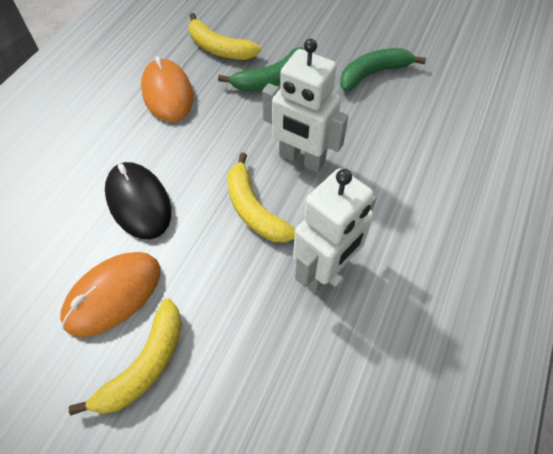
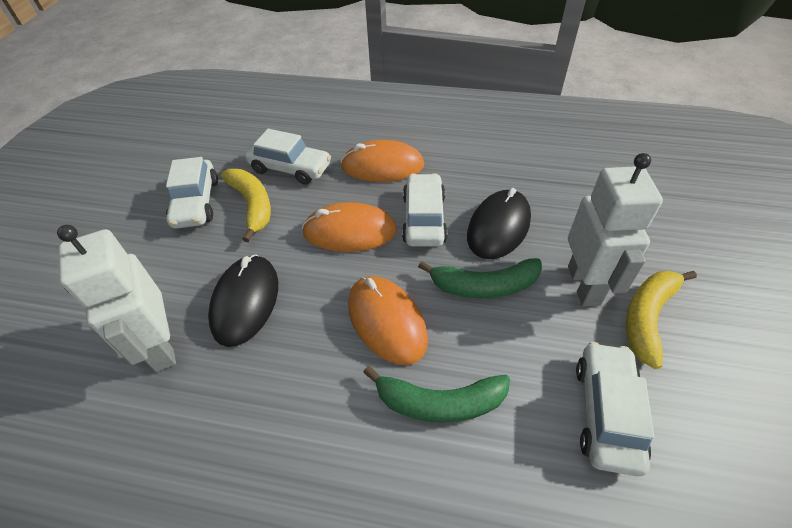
black mouse: 1 -> 2
orange mouse: 2 -> 3
white car: 0 -> 4
yellow banana: 3 -> 2

